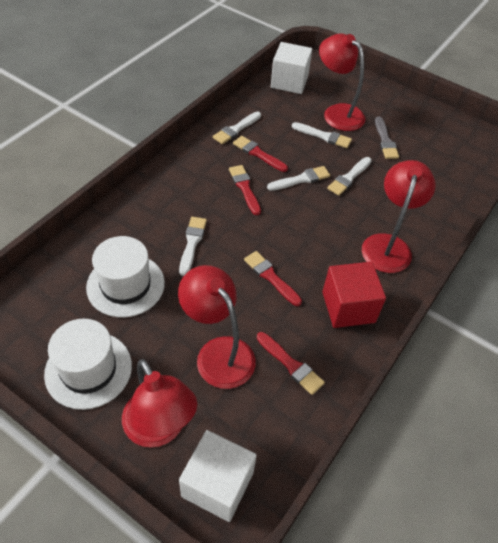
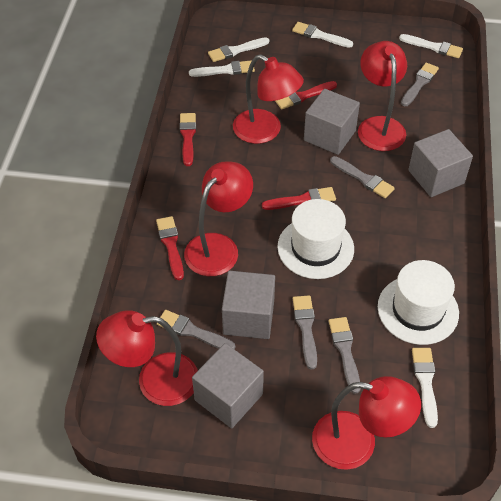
grey brush: 1 -> 5
grey cube: 0 -> 4
red cube: 1 -> 0
red lamp: 4 -> 5
white cube: 2 -> 0

